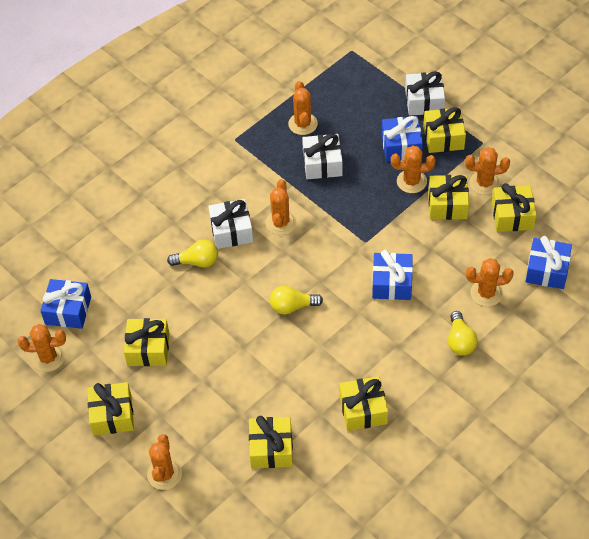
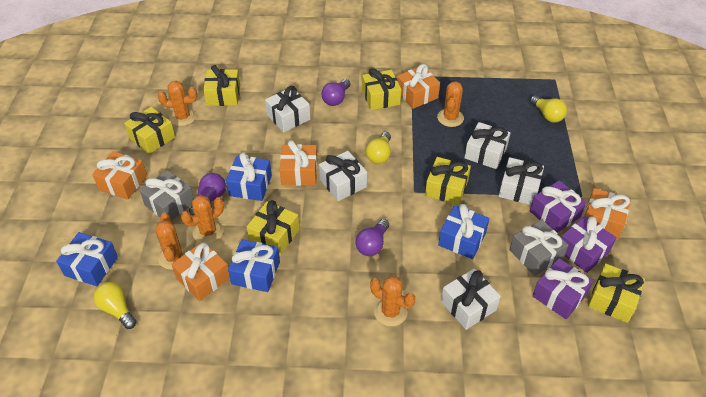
grey gift: 0 -> 2
orange cactus: 7 -> 5
orange gift: 0 -> 5
purple gift: 0 -> 3
purple light bulb: 0 -> 3
white gift: 3 -> 5
yellow gift: 7 -> 6

